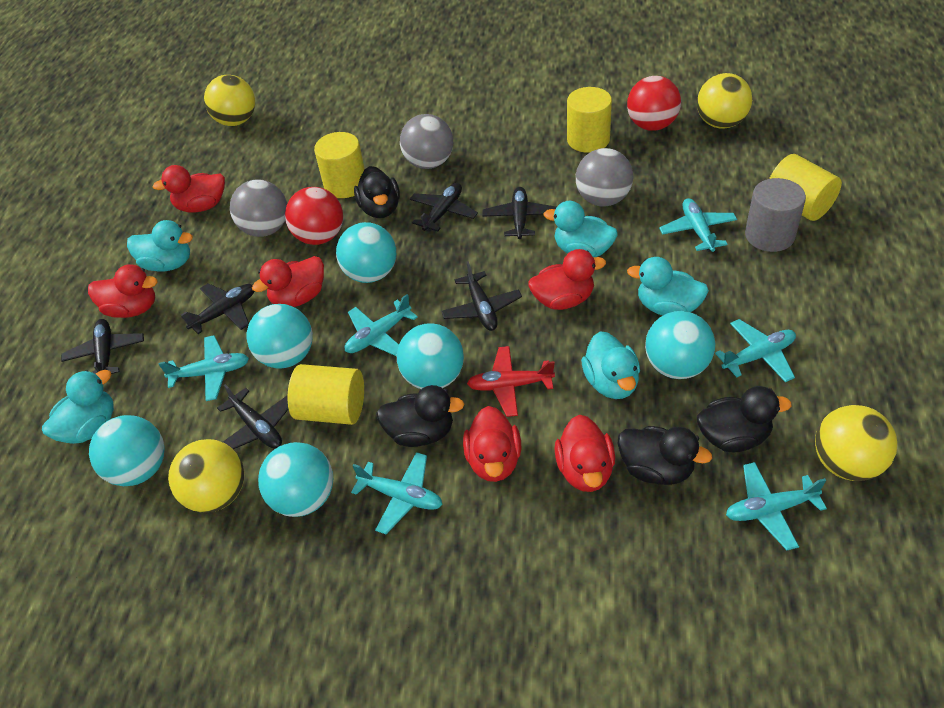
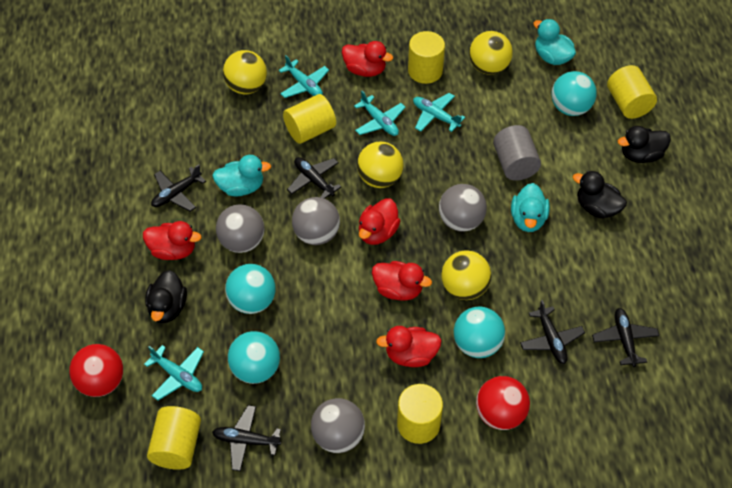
black duck: 4 -> 3
black plane: 6 -> 5
grey ball: 3 -> 4
red duck: 6 -> 5
red plane: 1 -> 0
turquoise ball: 6 -> 4
turquoise duck: 5 -> 3
turquoise plane: 6 -> 4
yellow cylinder: 4 -> 5

